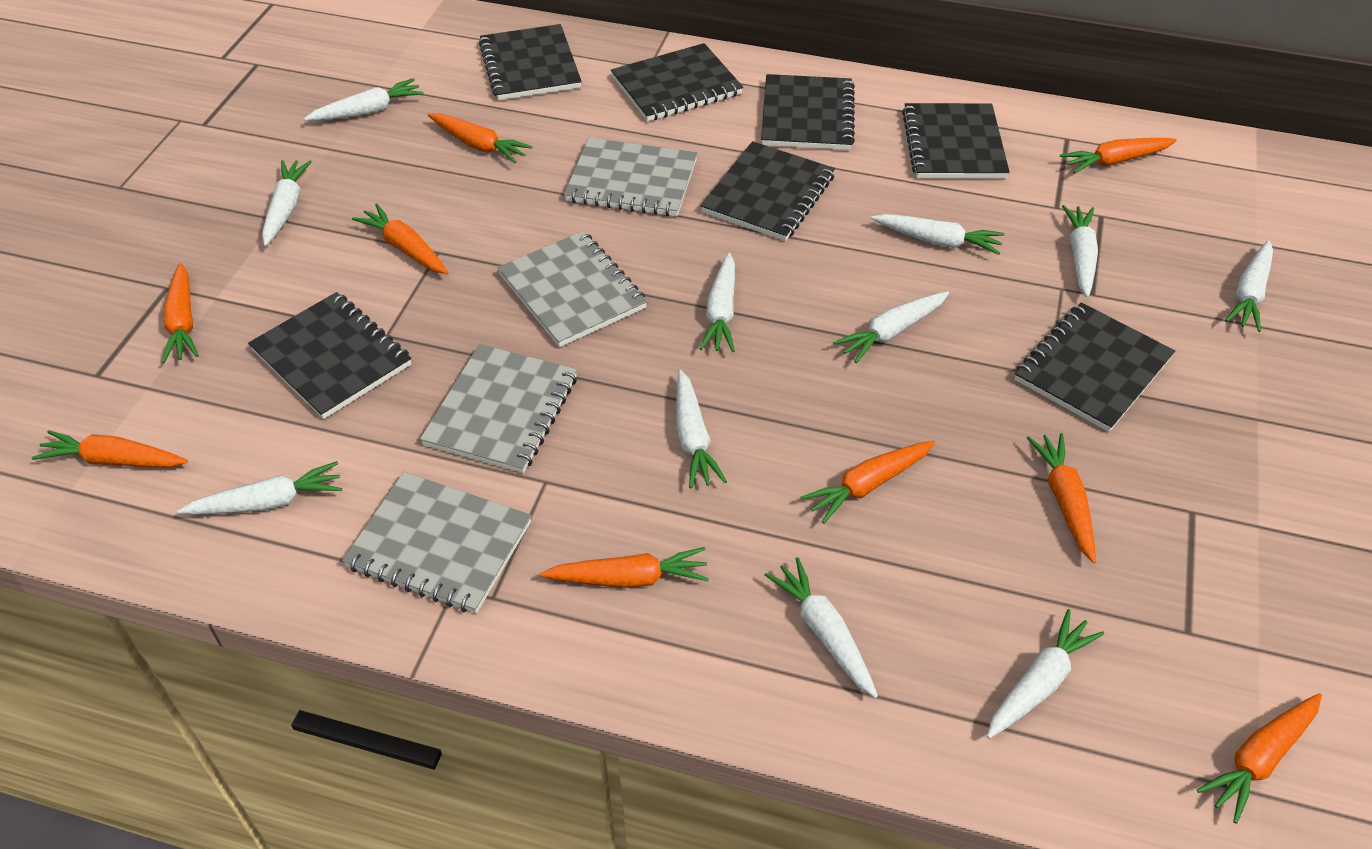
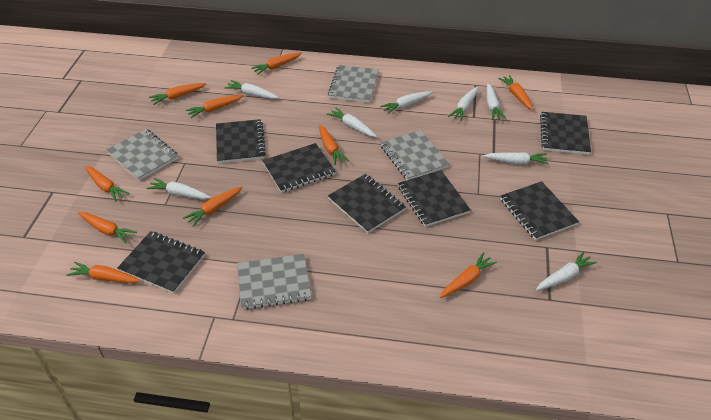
orange carrot: 9 -> 10
white carrot: 11 -> 8

